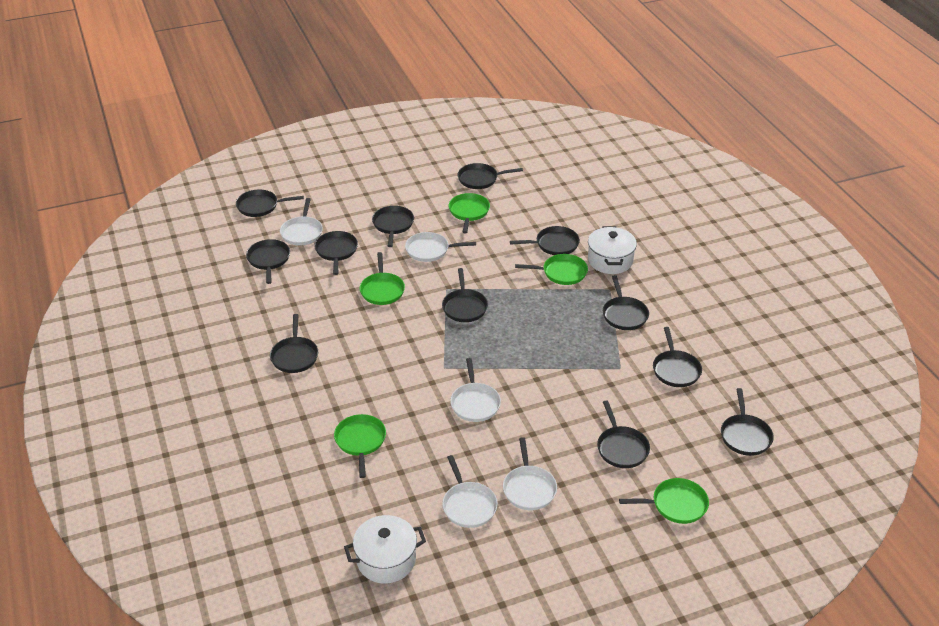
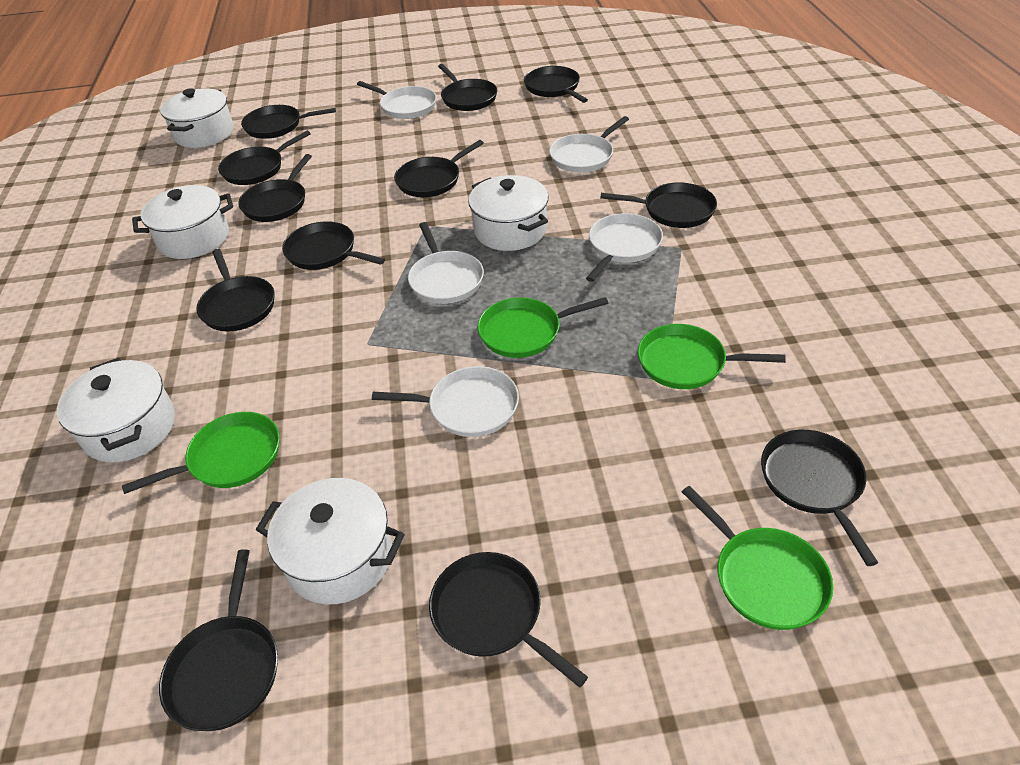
green pan: 5 -> 4
white pot: 2 -> 5

